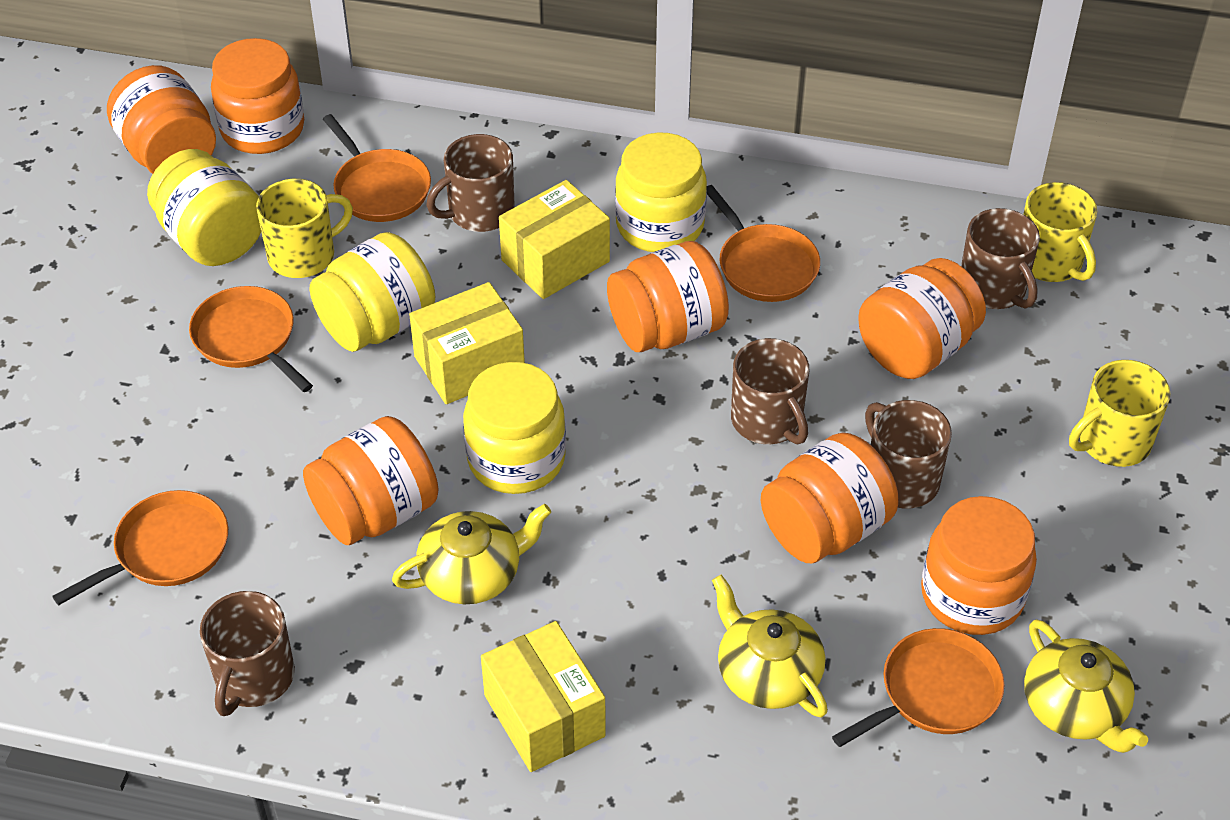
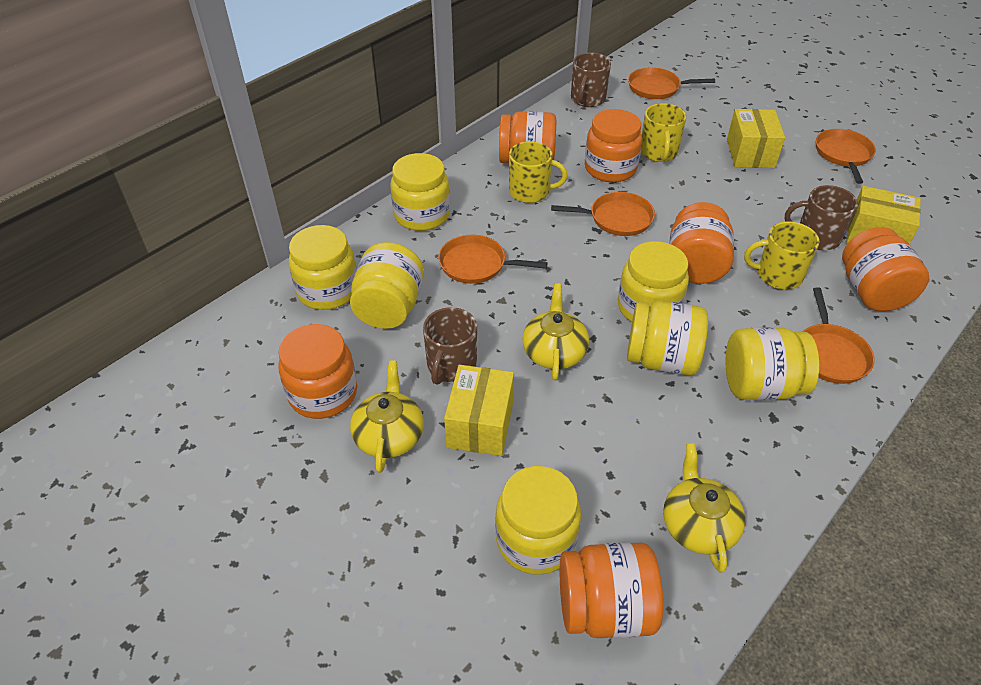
brown mug: 5 -> 3
orange jar: 7 -> 6
yellow jar: 4 -> 7

